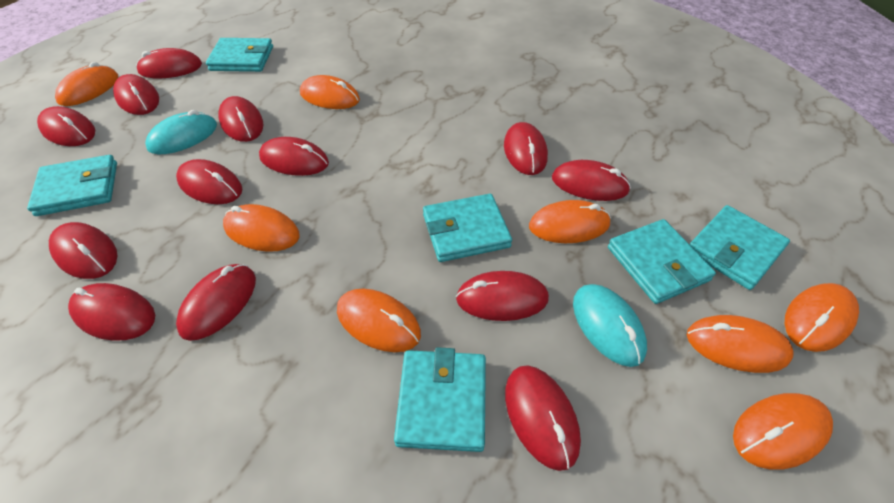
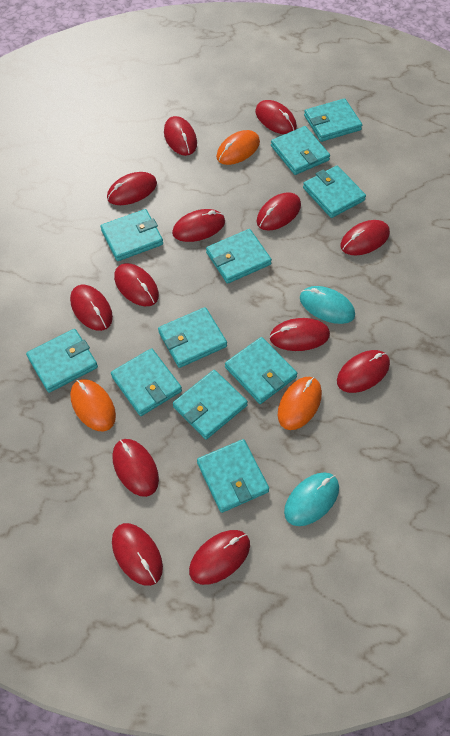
orange mouse: 8 -> 3
turquoise wallet: 6 -> 11

